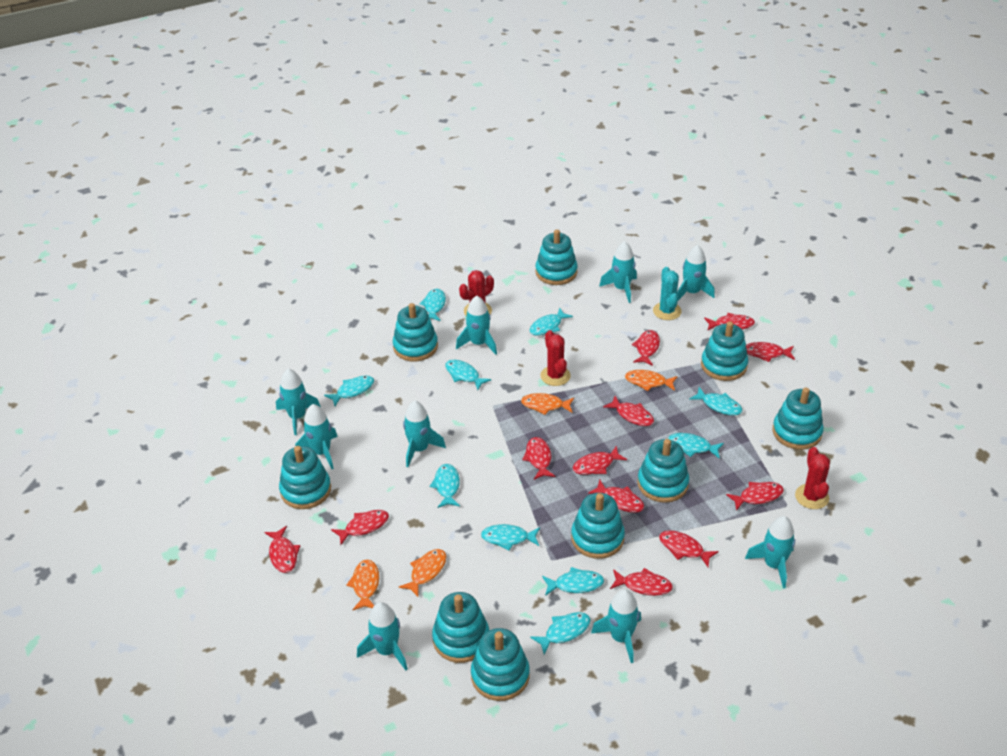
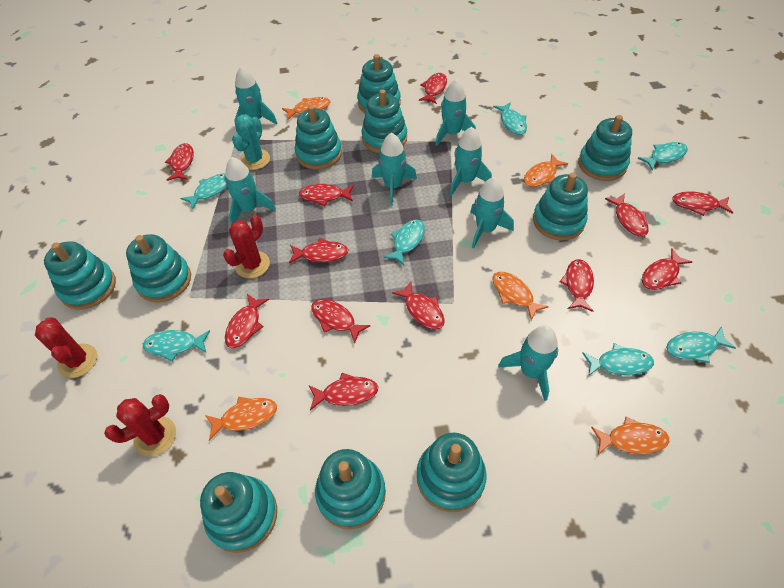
orange fish: 4 -> 5
turquoise fish: 10 -> 7
turquoise rocket: 9 -> 7
turquoise stacking toy: 9 -> 10

